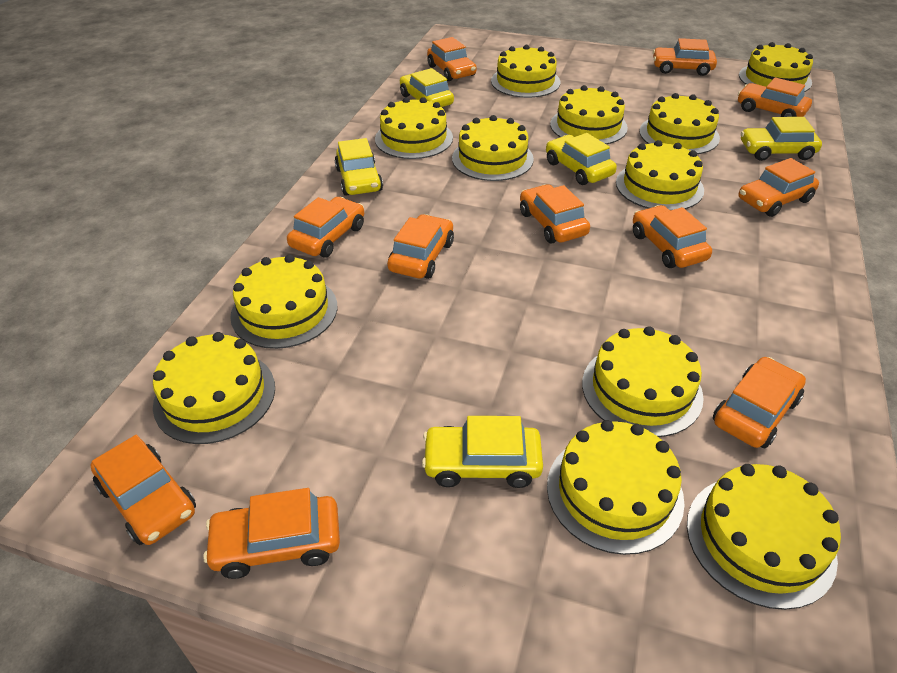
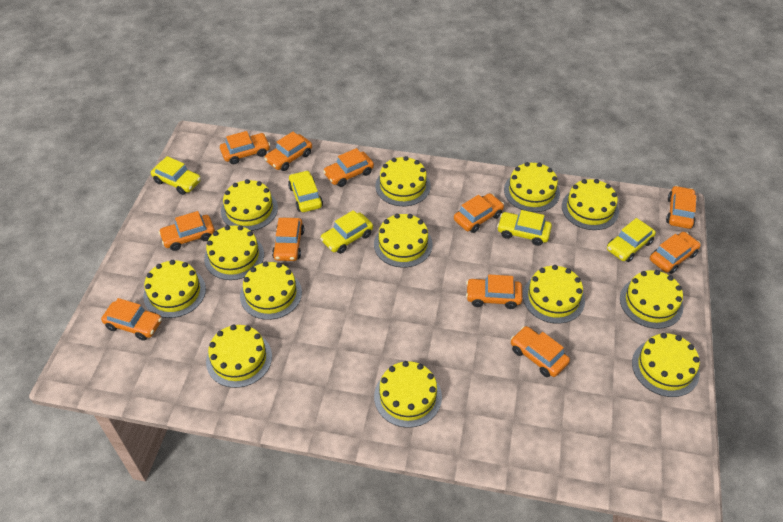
yellow cake: 12 -> 13

